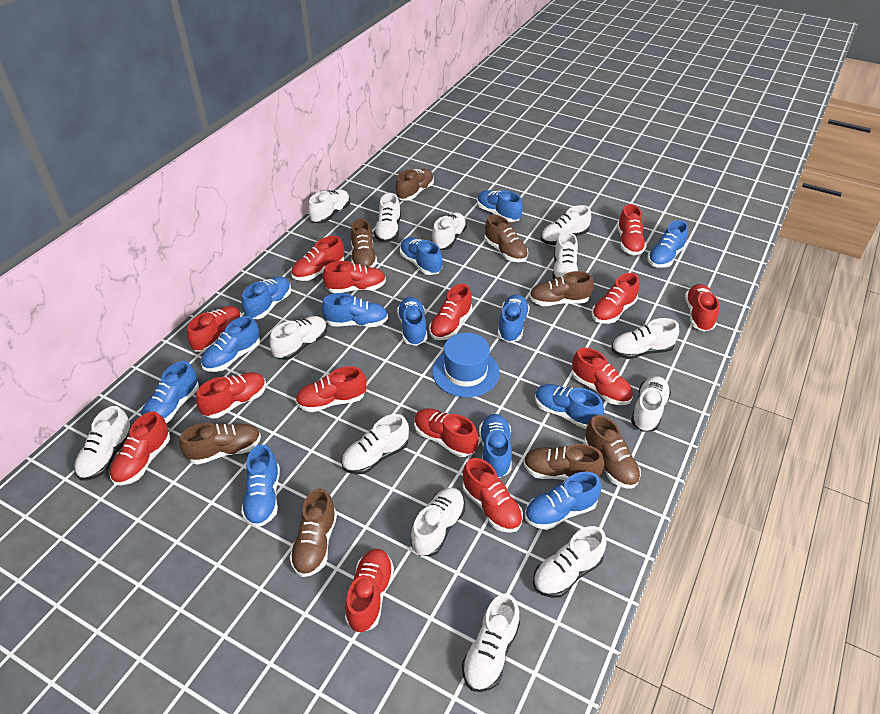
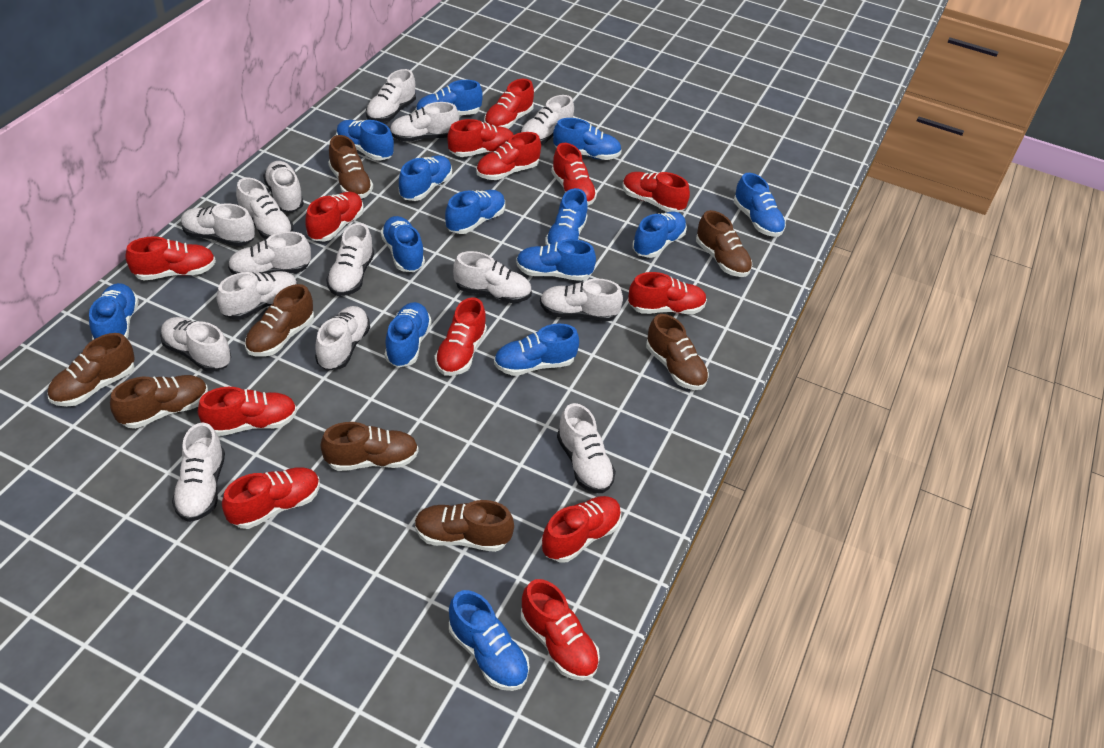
blue hat: 1 -> 0
blue shoe: 13 -> 14
red shoe: 14 -> 13
white shoe: 13 -> 15

